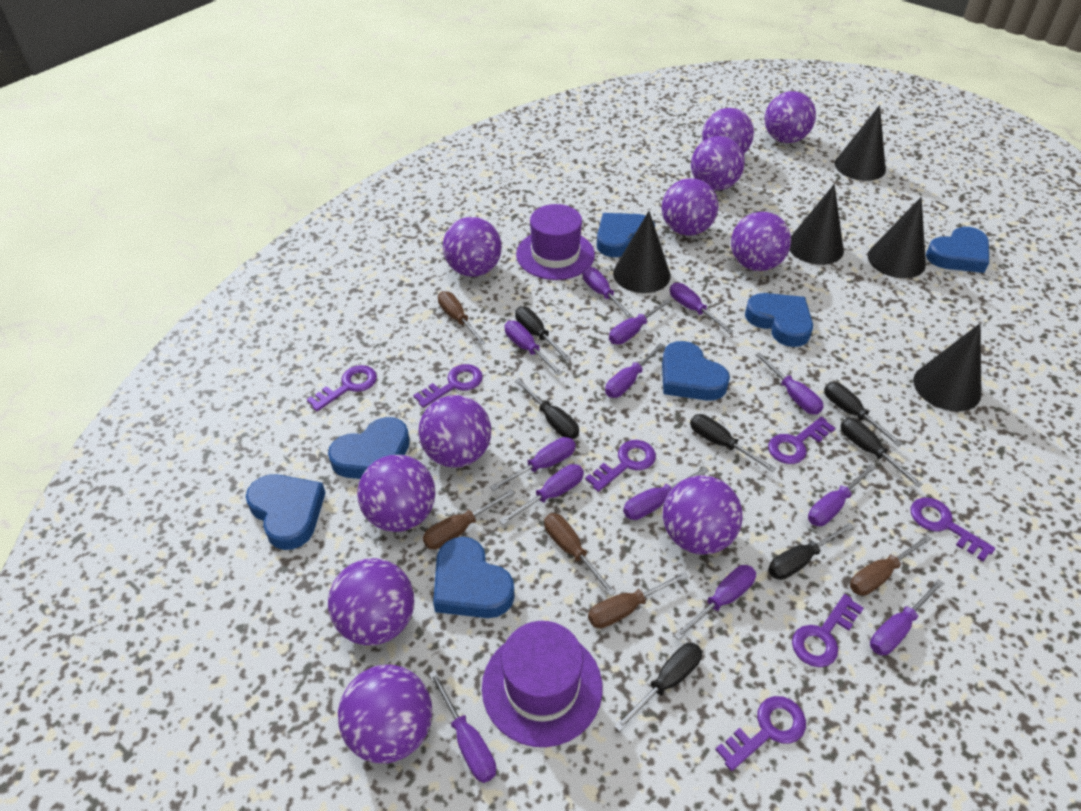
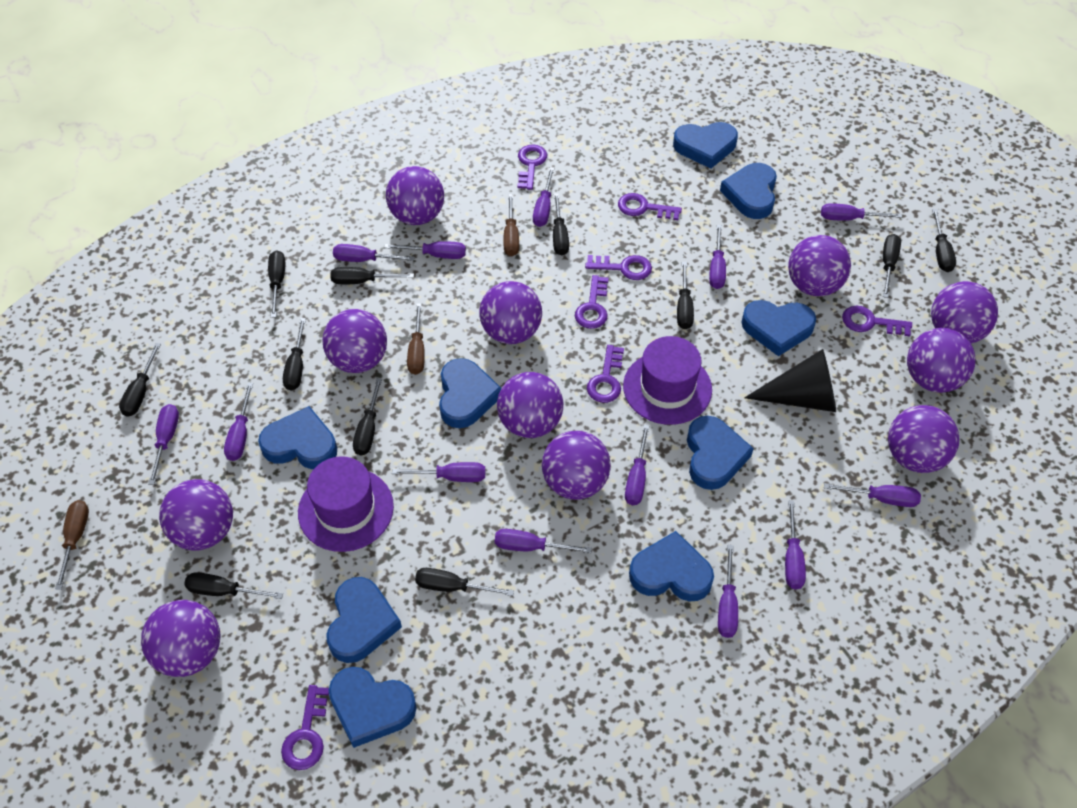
black cone: 5 -> 1
black screwdriver: 7 -> 11
blue heart: 7 -> 9
brown screwdriver: 5 -> 3

